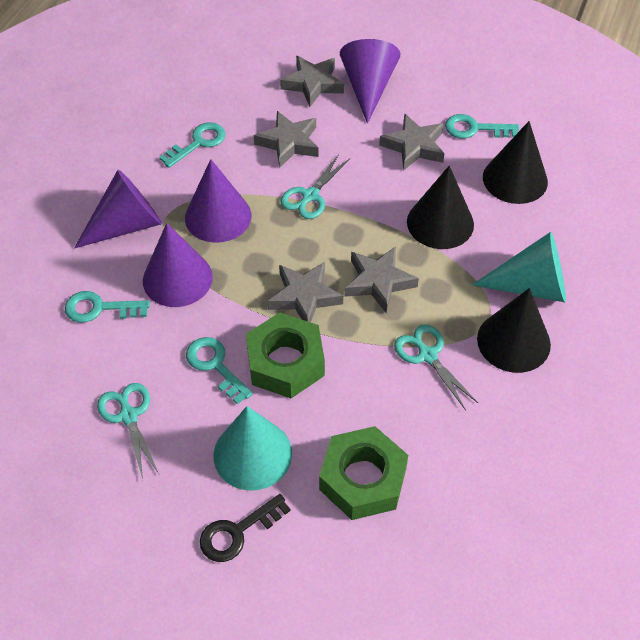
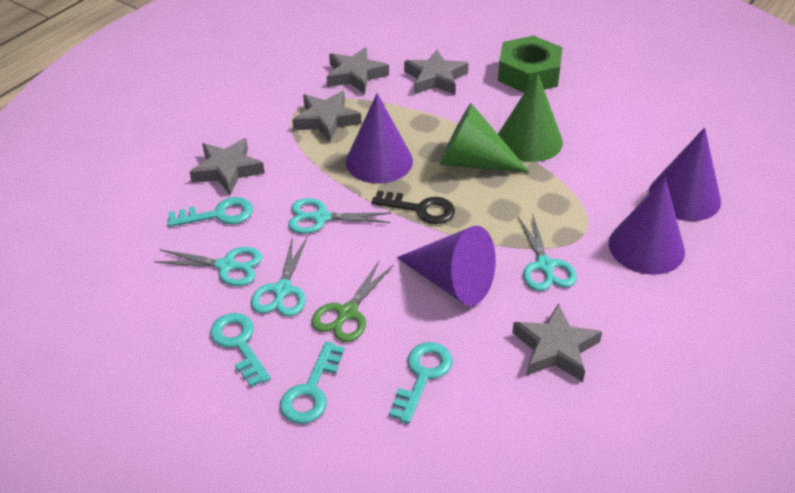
black cone: 3 -> 0
green cone: 0 -> 2
green nut: 2 -> 1
green scissors: 0 -> 1
turquoise cone: 2 -> 0
turquoise scissors: 3 -> 4

